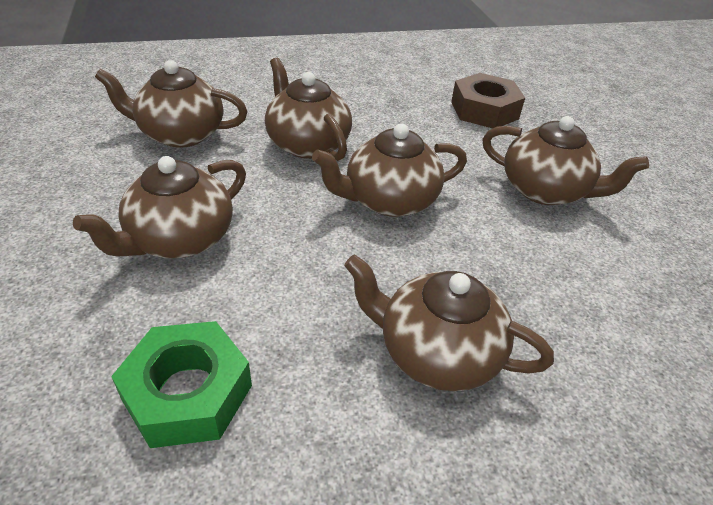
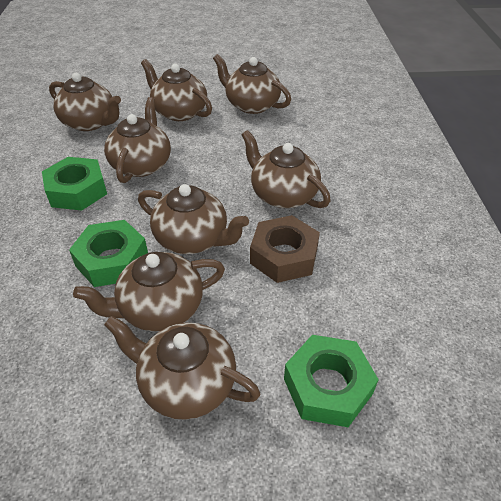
brown teapot: 6 -> 8
green nut: 1 -> 3

